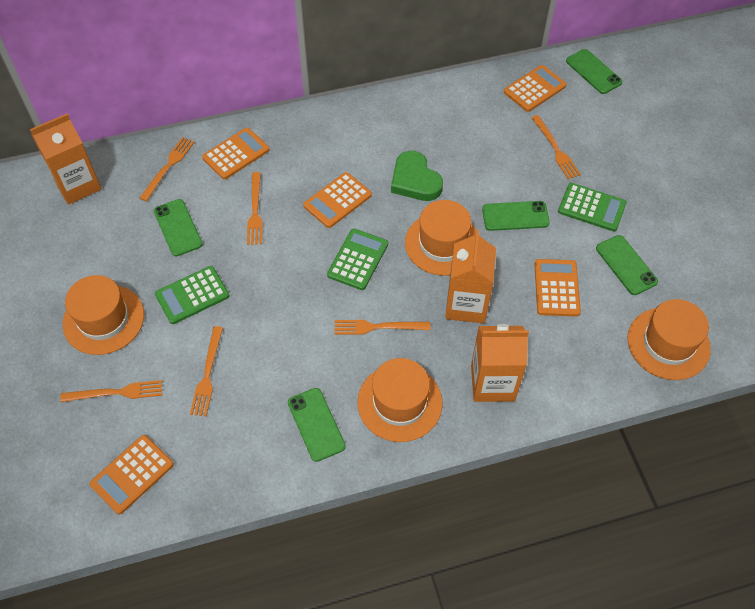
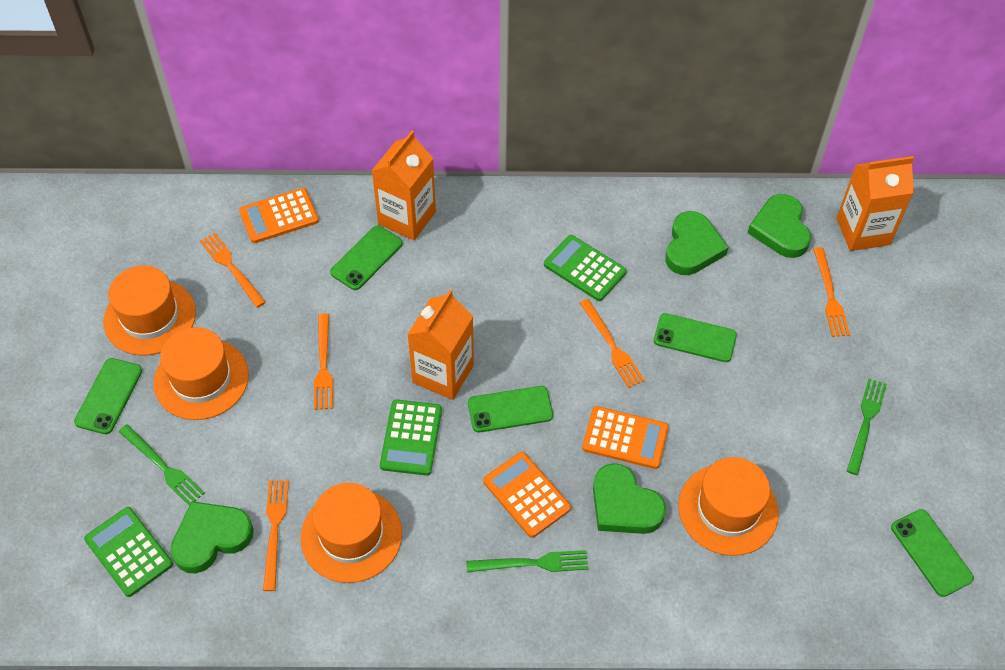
green fork: 0 -> 3
green heart: 1 -> 4
orange calculator: 5 -> 3
orange fork: 6 -> 5

